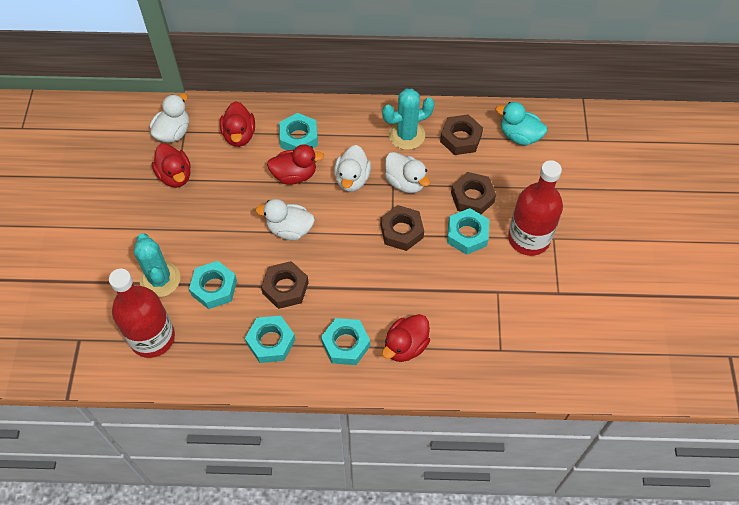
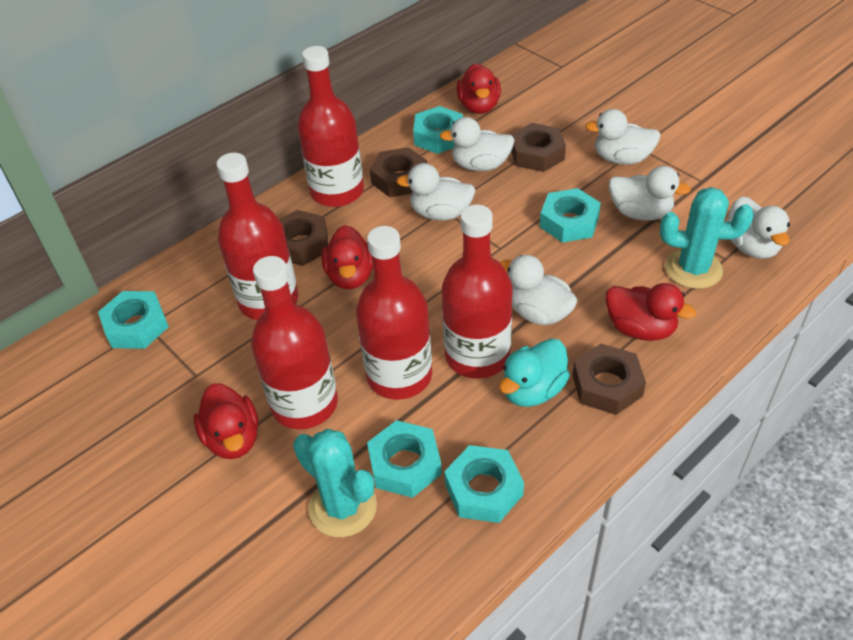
red bottle: 2 -> 5
white duck: 4 -> 6

